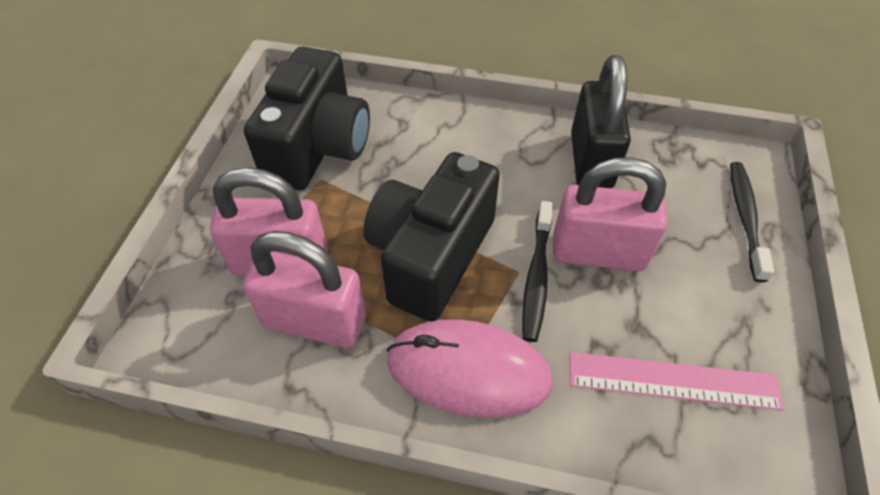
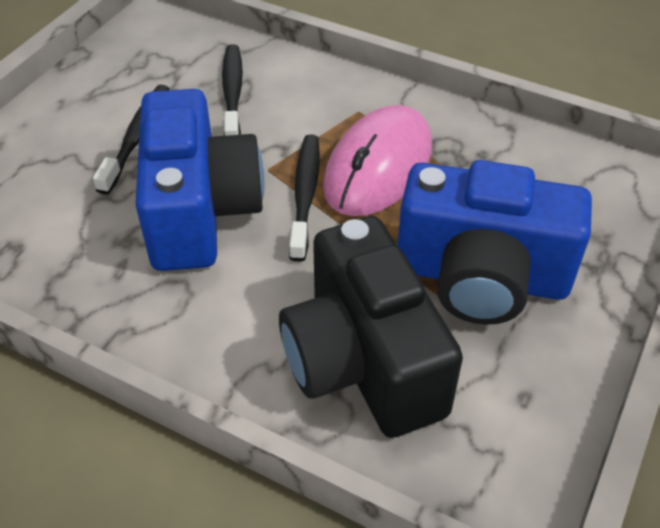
black camera: 2 -> 1
black padlock: 1 -> 0
black toothbrush: 2 -> 3
blue camera: 0 -> 2
pink padlock: 3 -> 0
pink ruler: 1 -> 0

